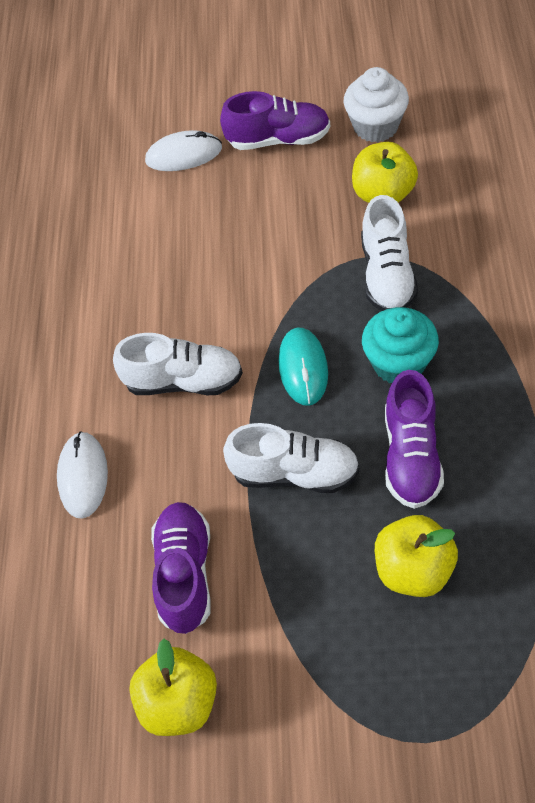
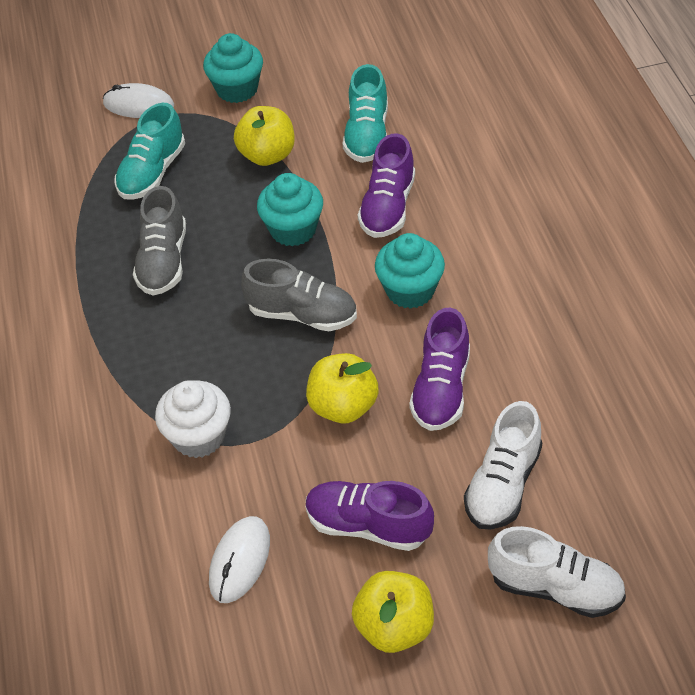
grey shoe: 0 -> 2
turquoise cupcake: 1 -> 3
turquoise mouse: 1 -> 0
turquoise shoe: 0 -> 2
white shoe: 3 -> 2

